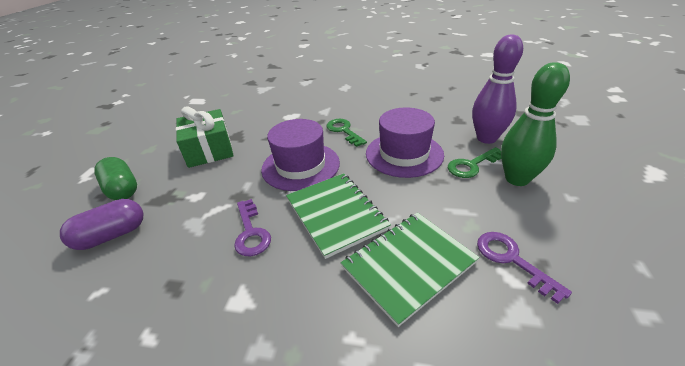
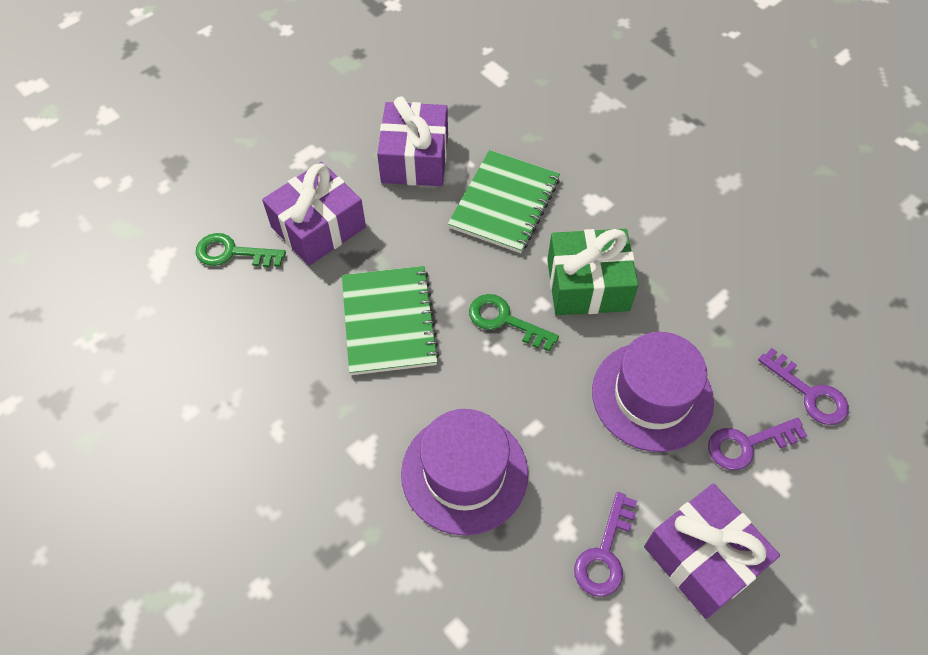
green bowling pin: 1 -> 0
green capsule: 1 -> 0
purple bowling pin: 1 -> 0
purple capsule: 1 -> 0
purple gift: 0 -> 3
purple key: 2 -> 3

